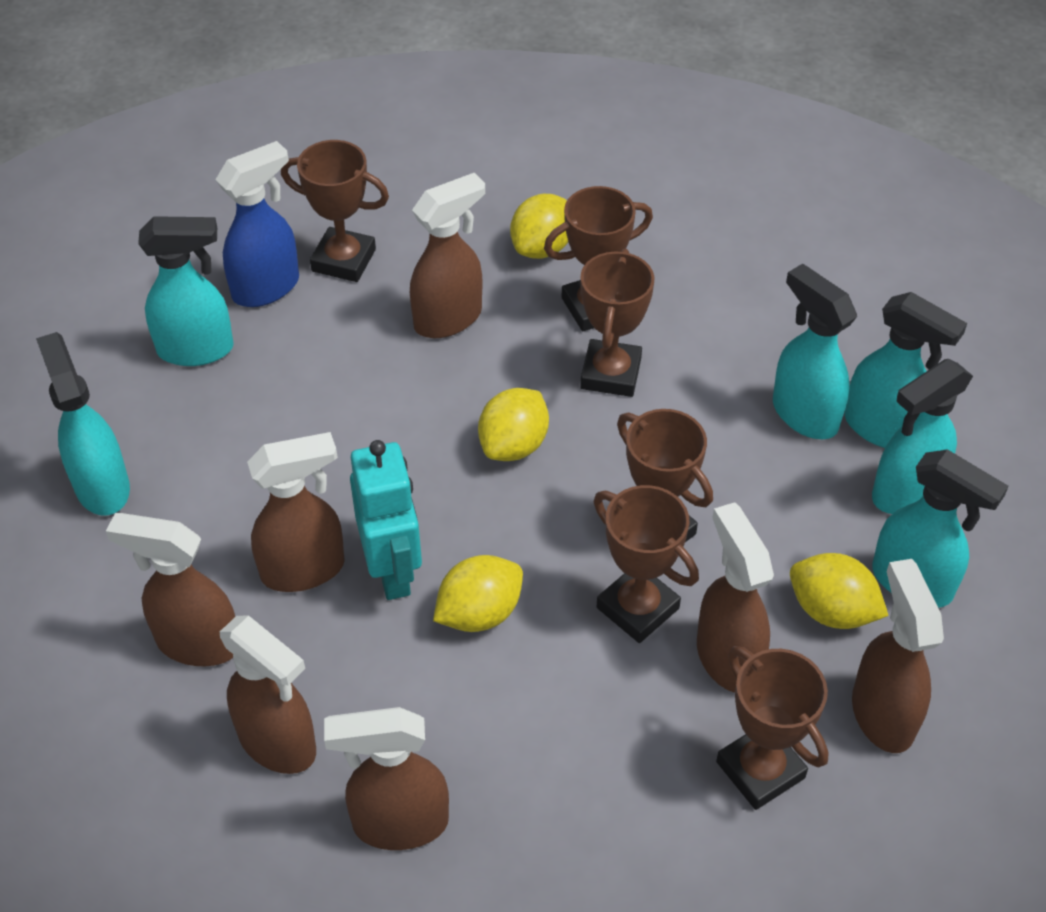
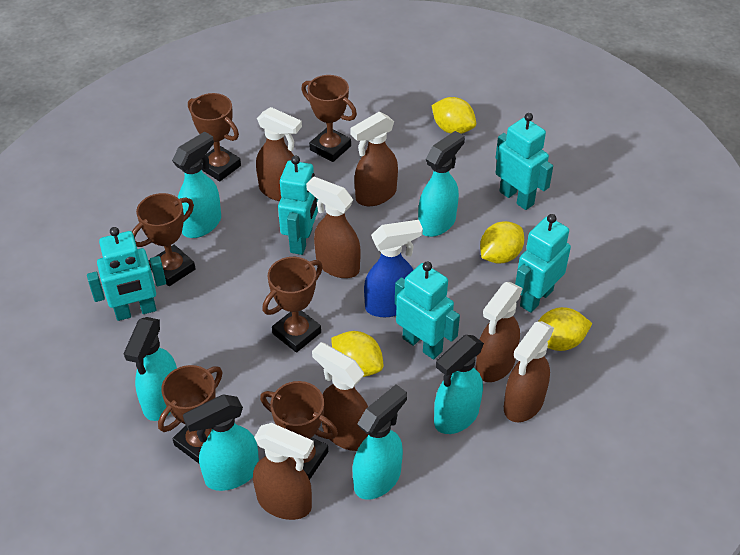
turquoise robot: 1 -> 5

